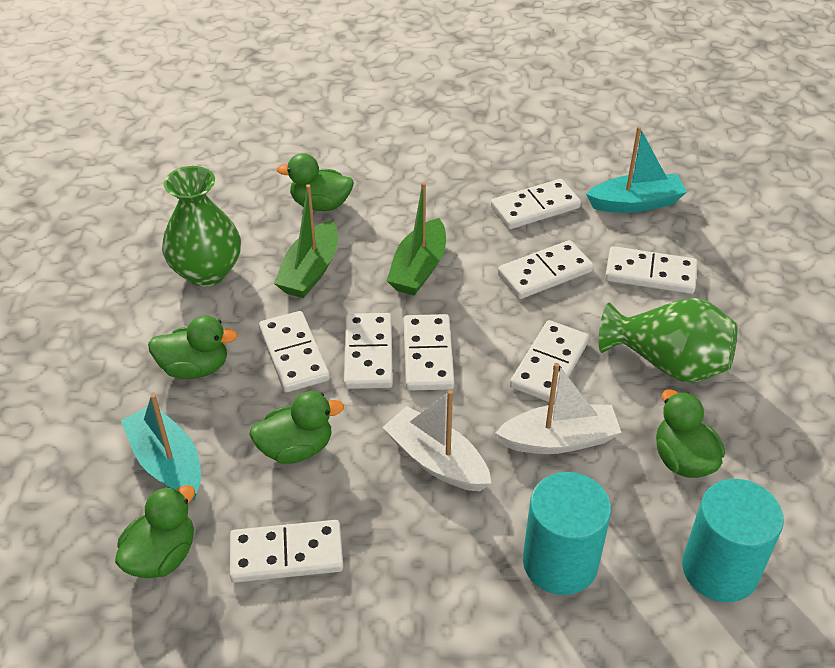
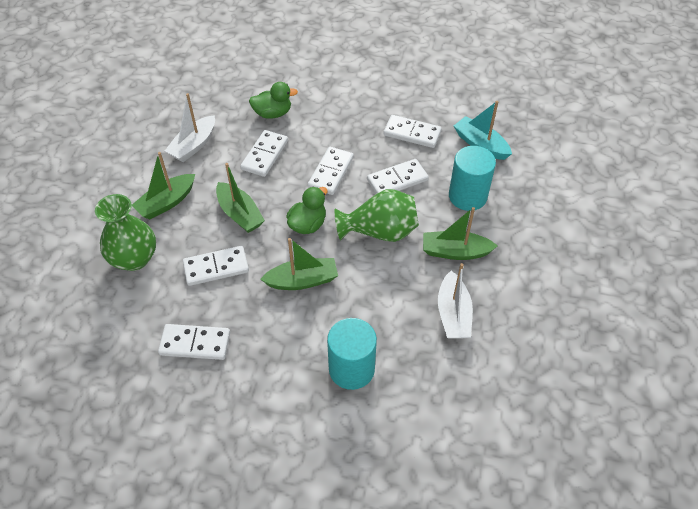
green boat: 2 -> 4
green duck: 5 -> 2
turquoise boat: 2 -> 1
white domino: 8 -> 6

